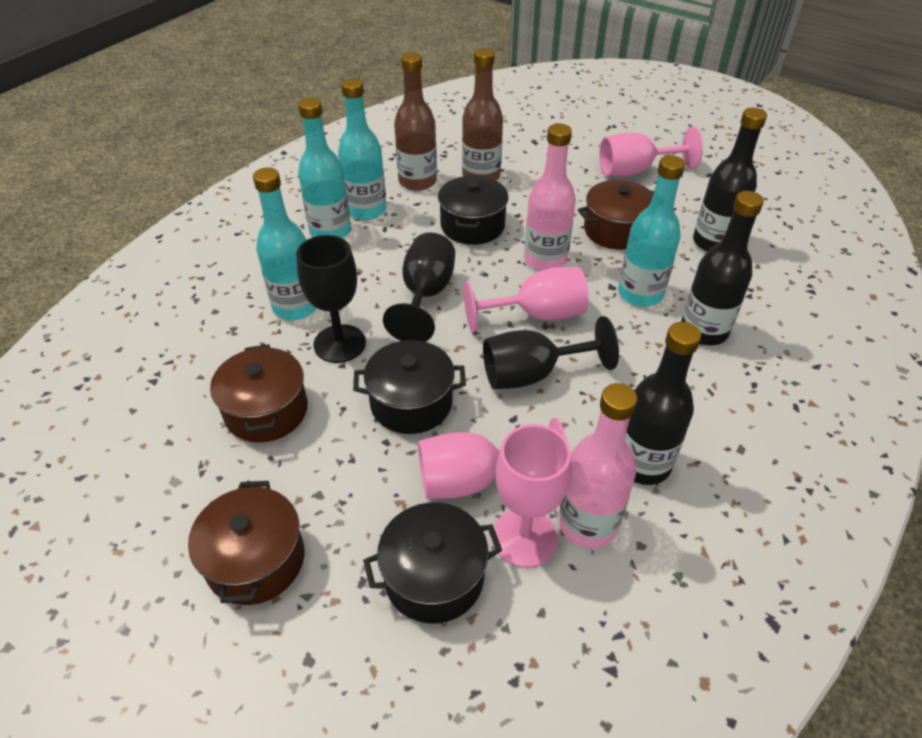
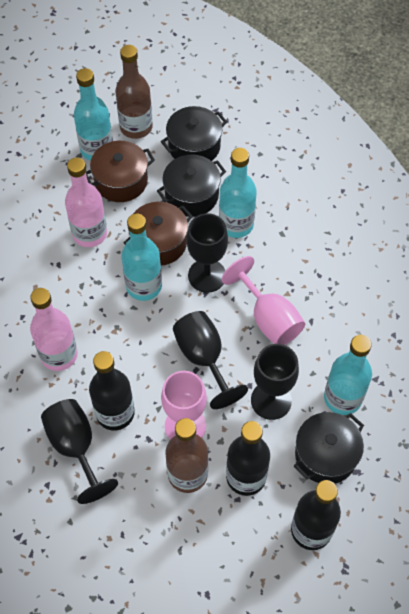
black goblet: 3 -> 4
brown pot: 3 -> 2
pink goblet: 4 -> 2

